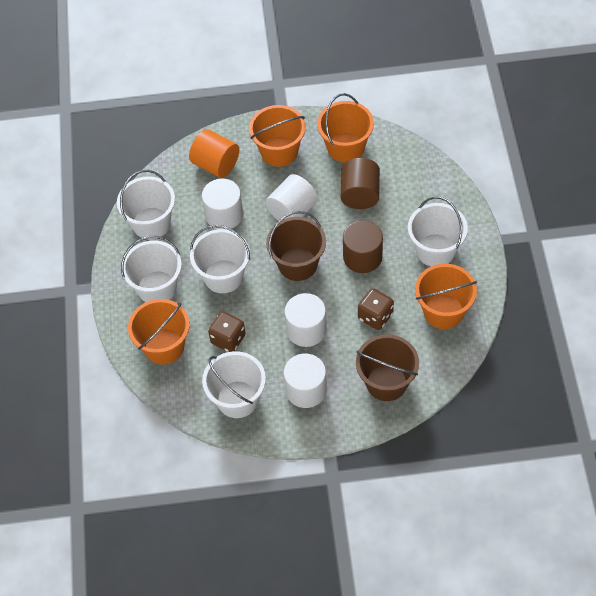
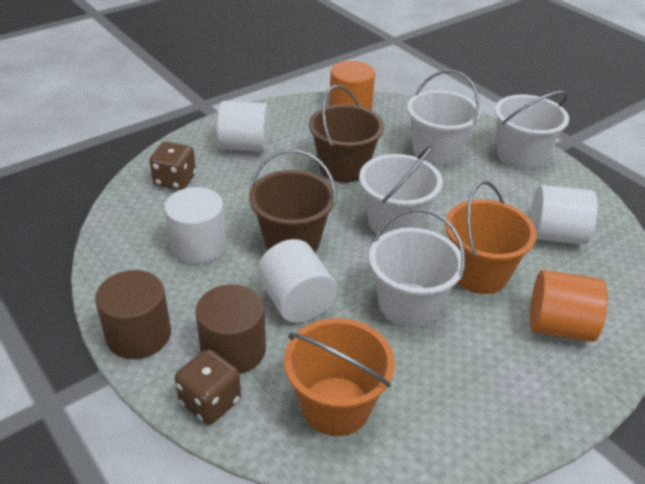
orange bucket: 4 -> 2
orange cylinder: 1 -> 2
white bucket: 5 -> 4

